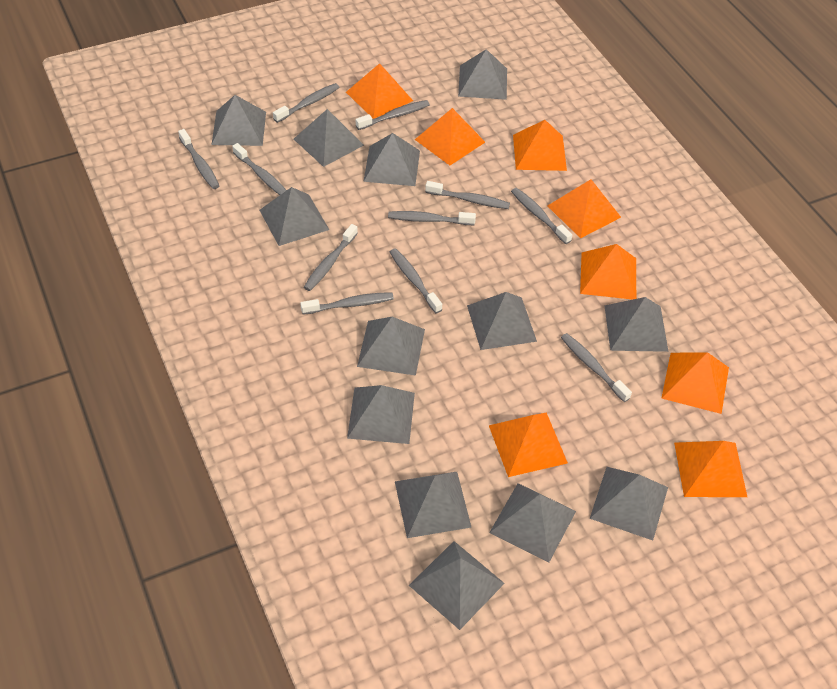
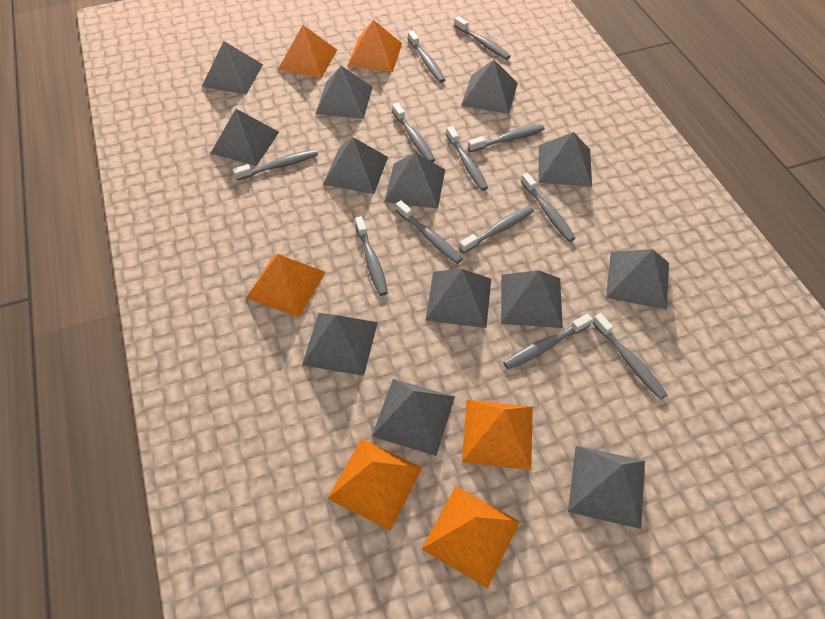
grey toothbrush: 11 -> 12
orange pyramid: 8 -> 6

